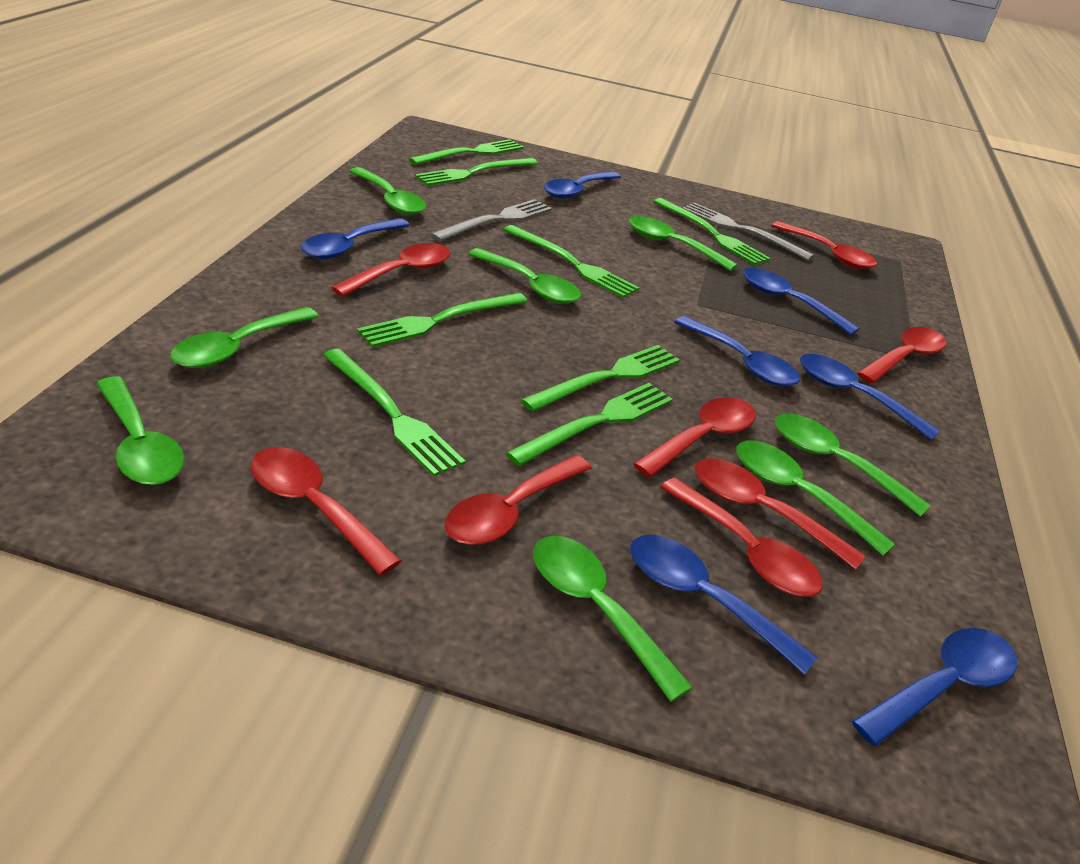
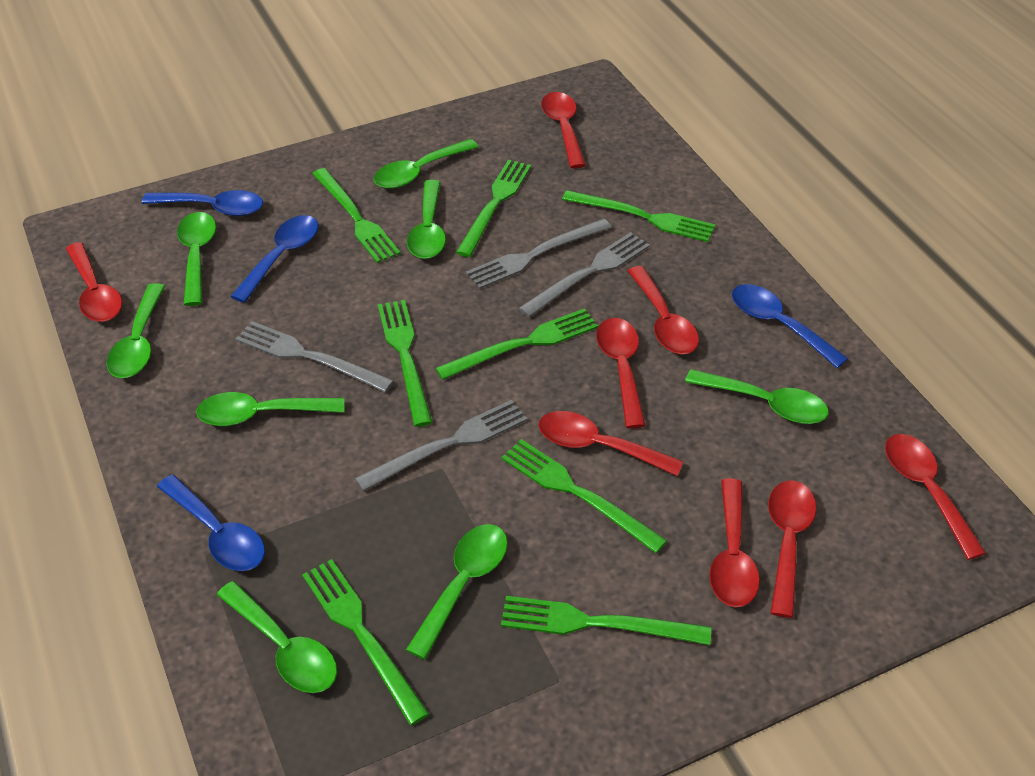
blue spoon: 7 -> 4
grey fork: 2 -> 4

